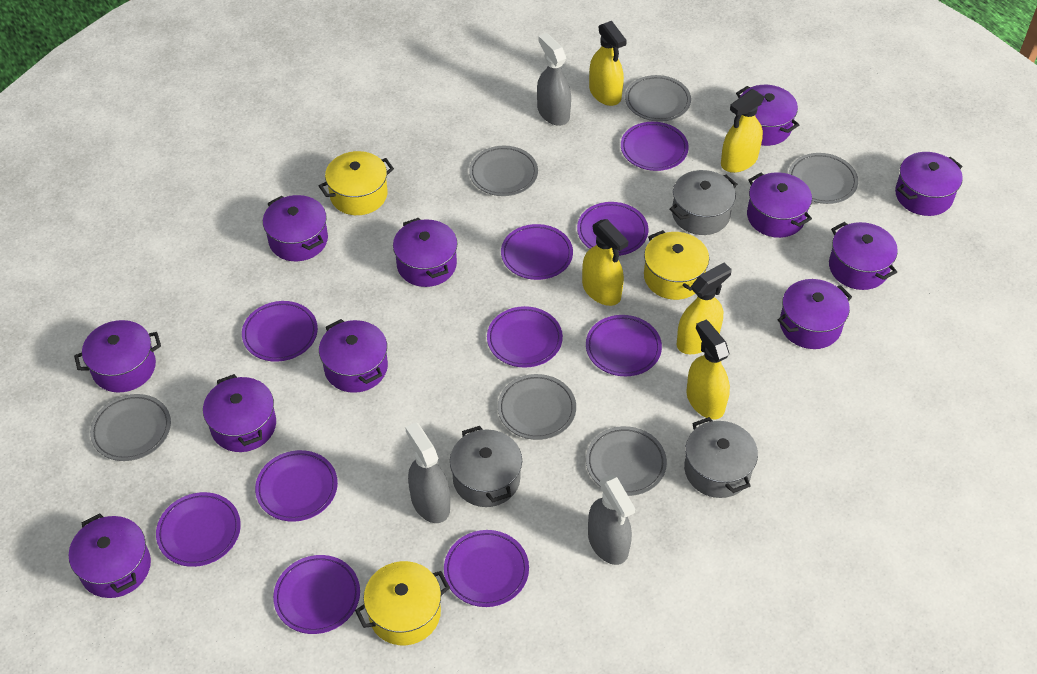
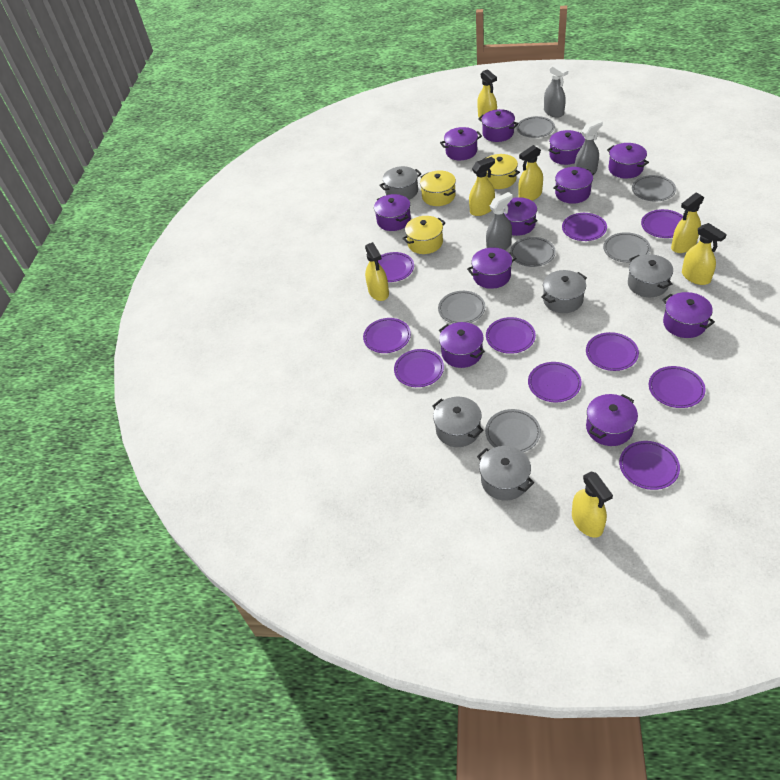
grey pot: 3 -> 5
yellow spray bottle: 5 -> 7

